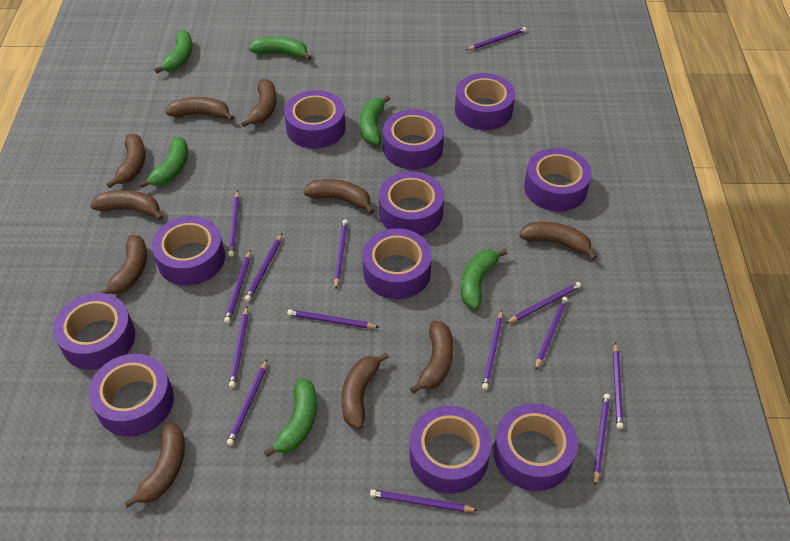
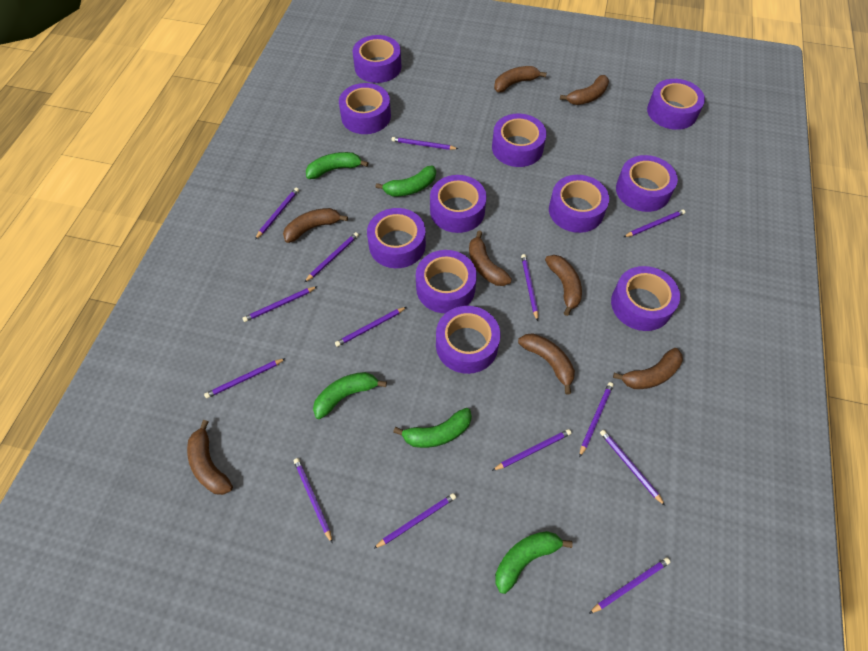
brown banana: 10 -> 8
green banana: 6 -> 5

